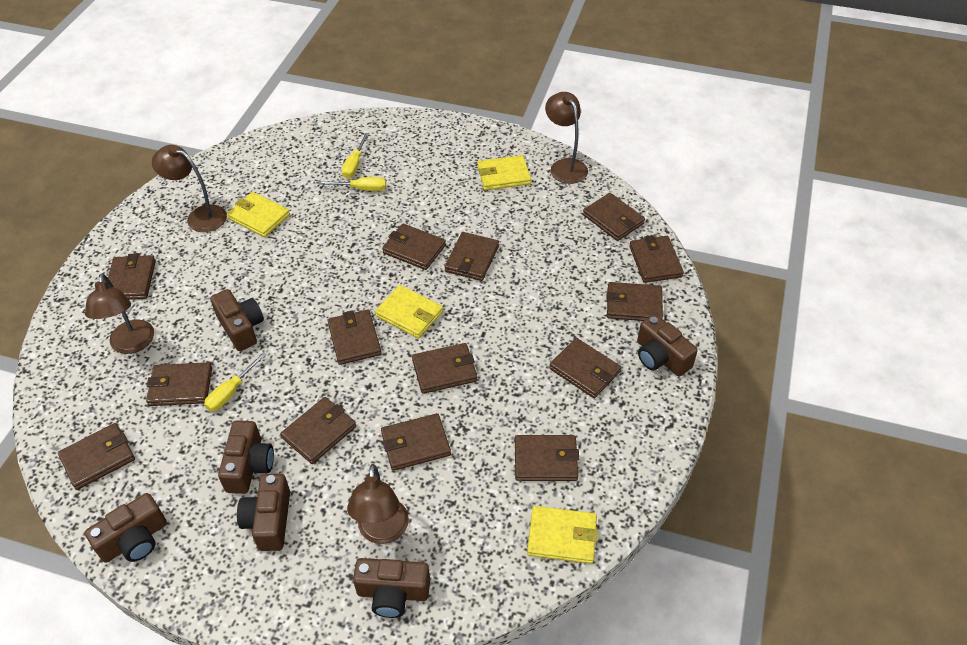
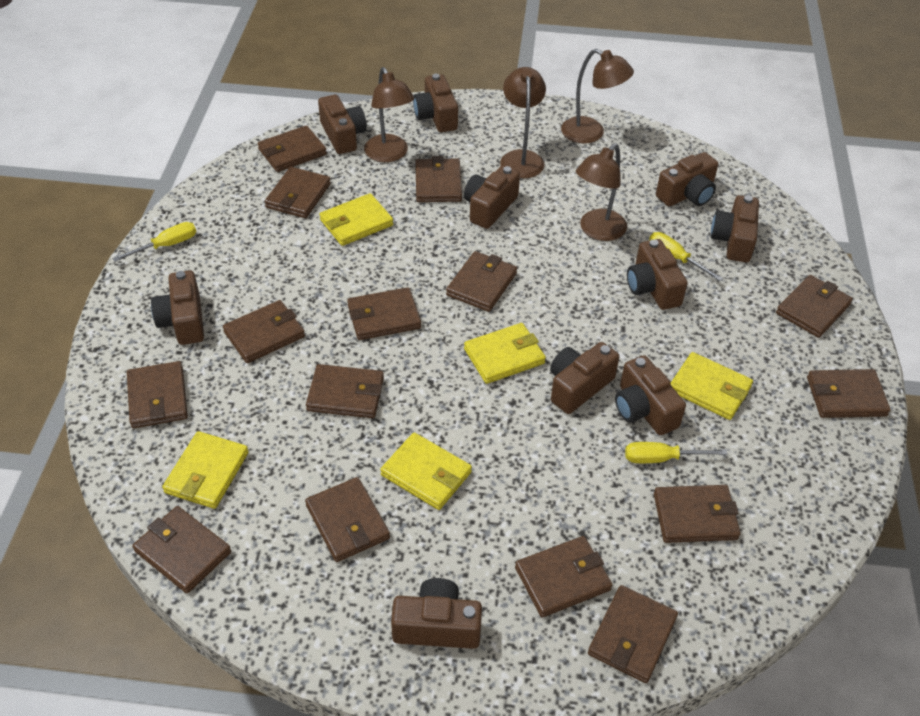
brown camera: 6 -> 10
brown wallet: 14 -> 15
yellow wallet: 4 -> 5

